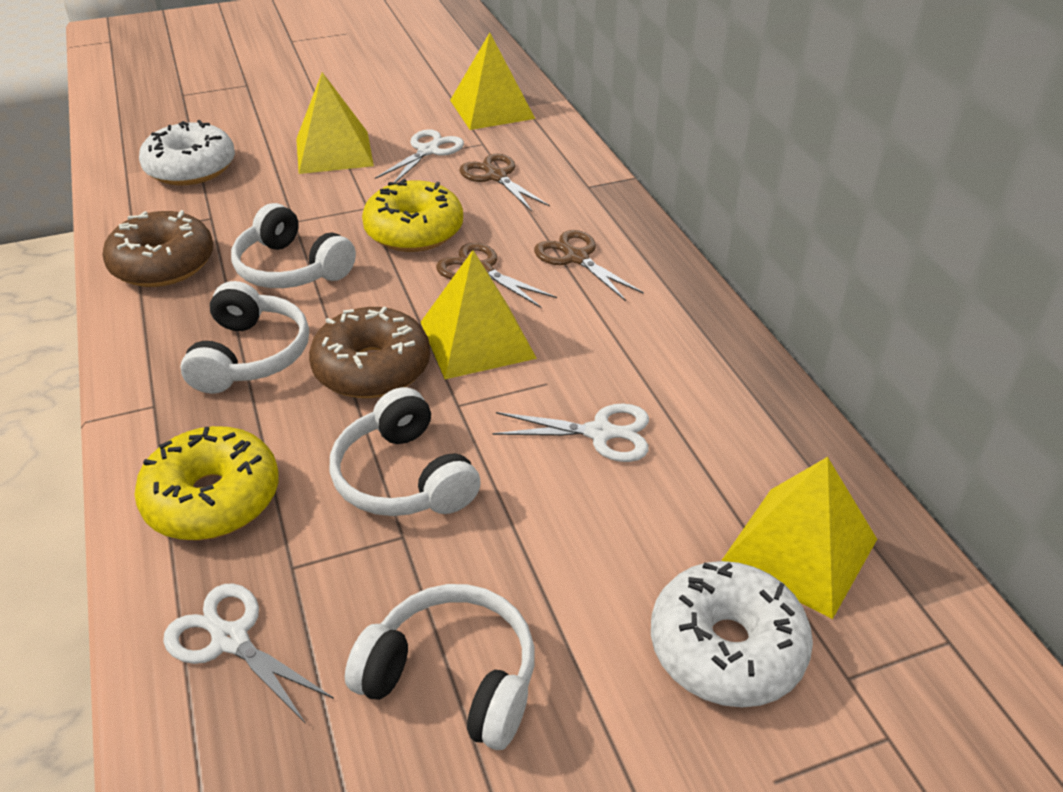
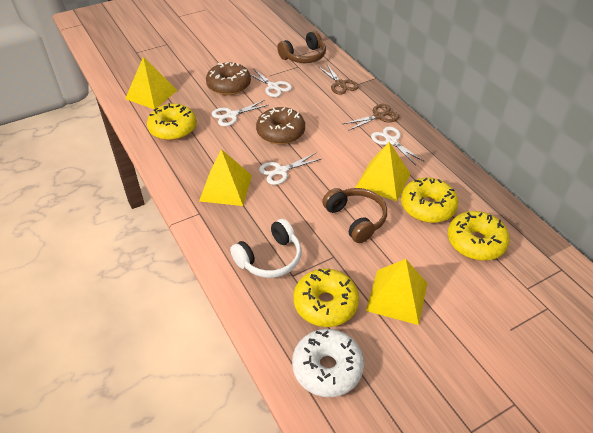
brown headphones: 0 -> 2
brown scissors: 3 -> 2
white donut: 2 -> 1
white headphones: 4 -> 1
white scissors: 3 -> 4
yellow donut: 2 -> 4

